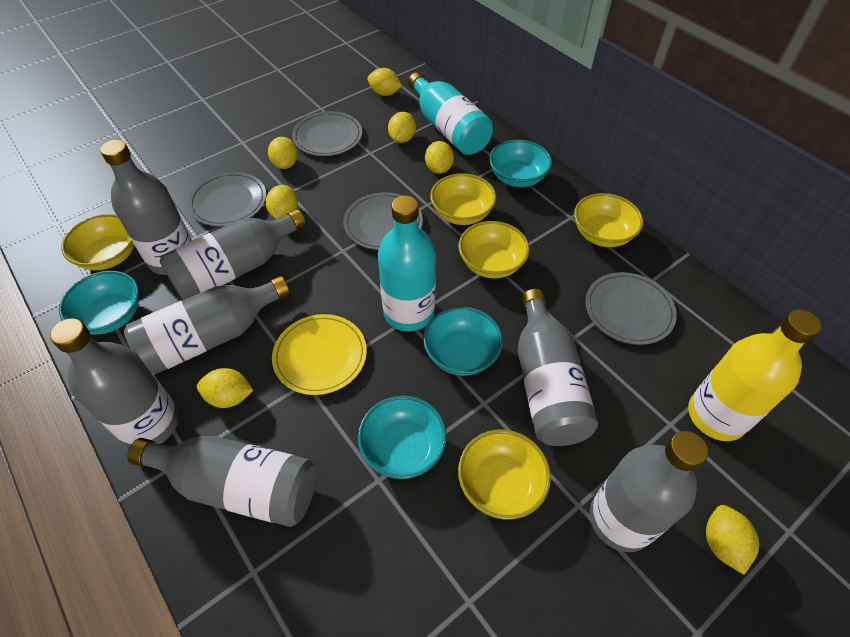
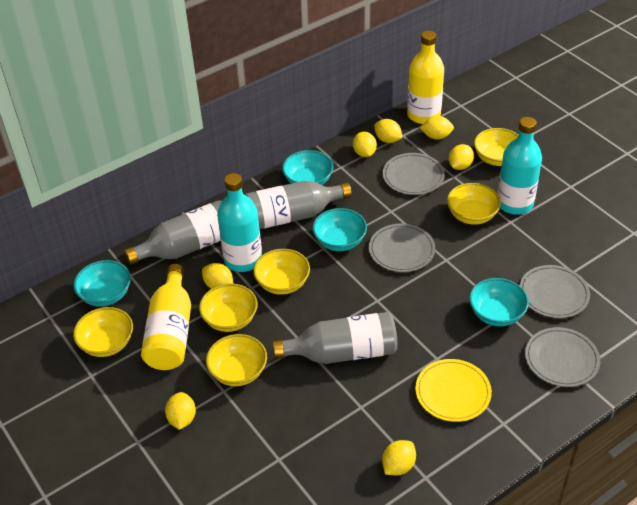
grey bottle: 7 -> 3
yellow bottle: 1 -> 2
yellow bowl: 5 -> 6

